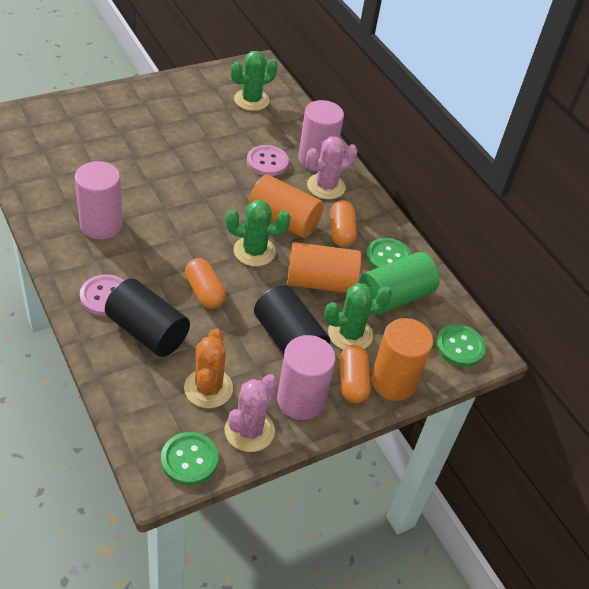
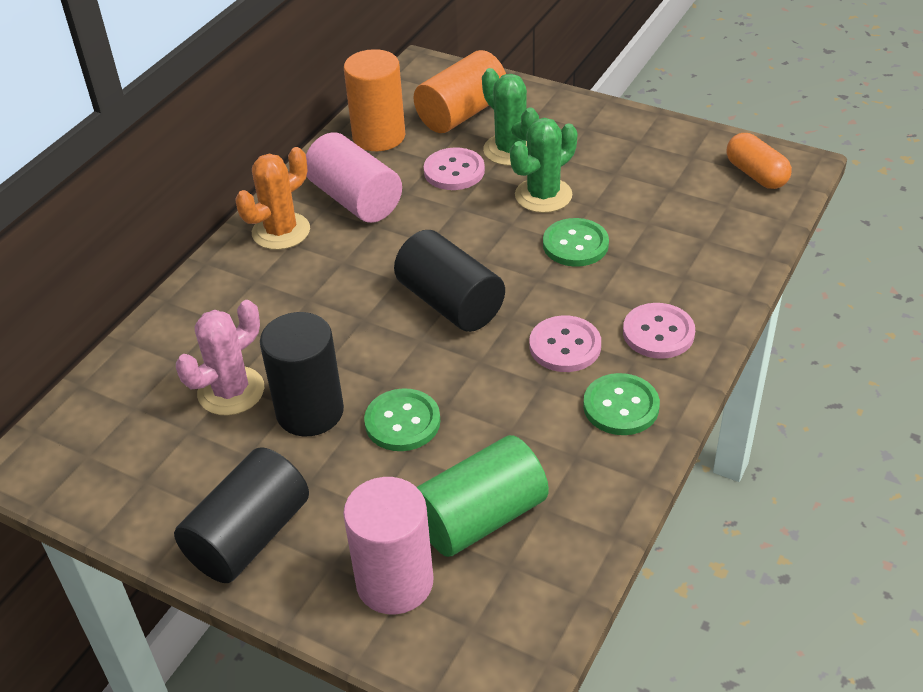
black cylinder: 2 -> 3
green cactus: 3 -> 2
orange capsule: 3 -> 1
orange cylinder: 3 -> 2
pink button: 2 -> 3
pink cactus: 2 -> 1
pink cylinder: 3 -> 2

